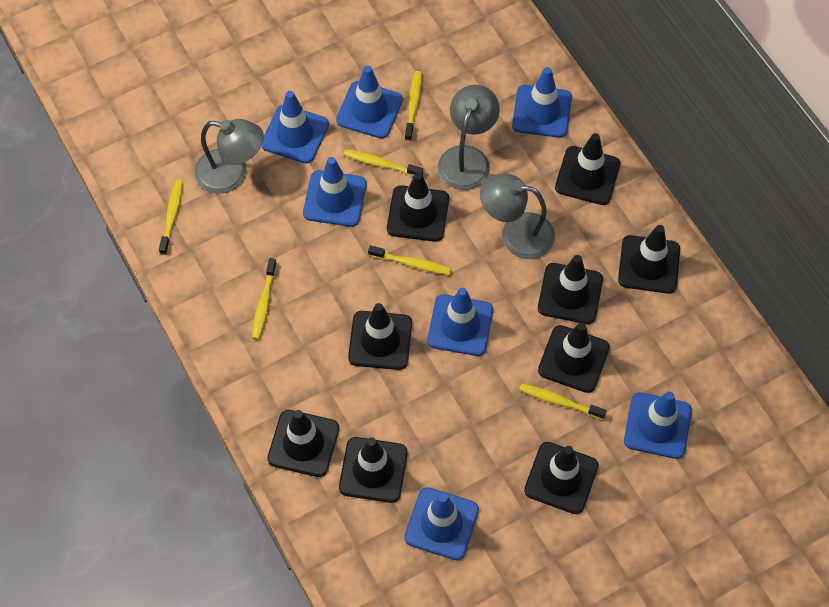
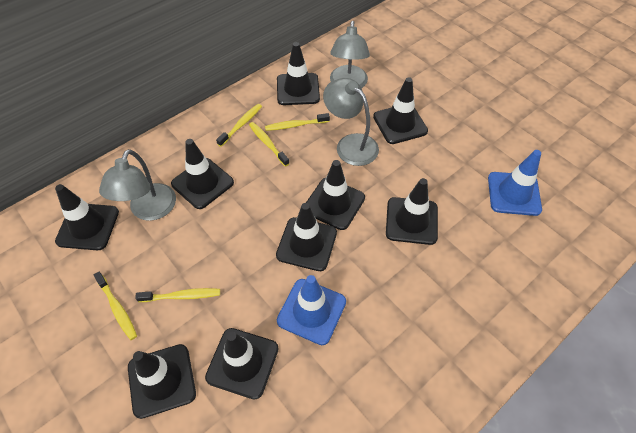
blue traffic cone: 7 -> 2
yellow toothbrush: 6 -> 5

